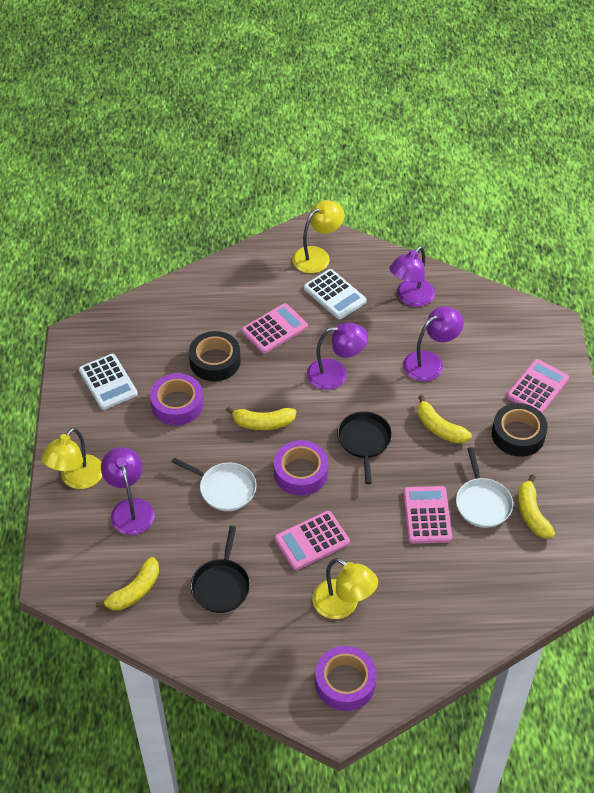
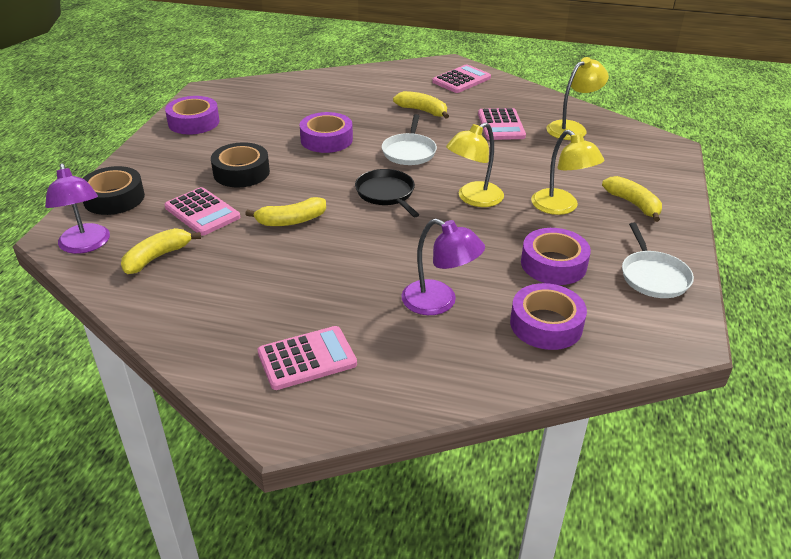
black pan: 2 -> 1
purple lamp: 4 -> 2
purple tape: 3 -> 4
white calculator: 2 -> 0

